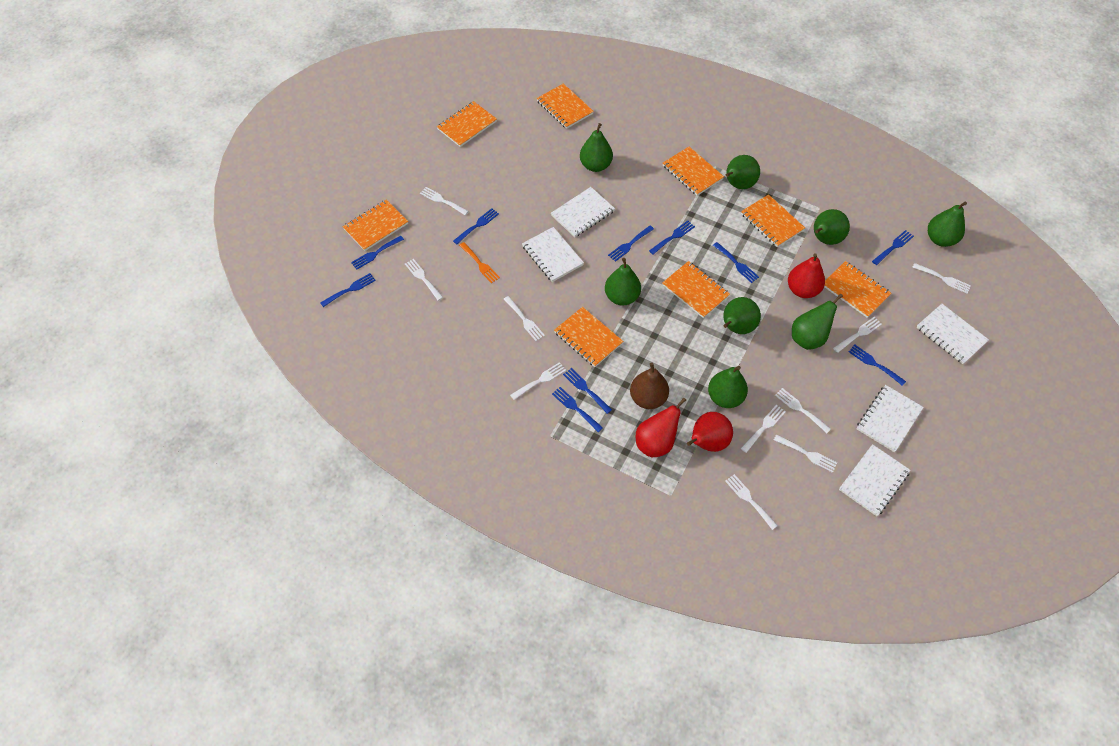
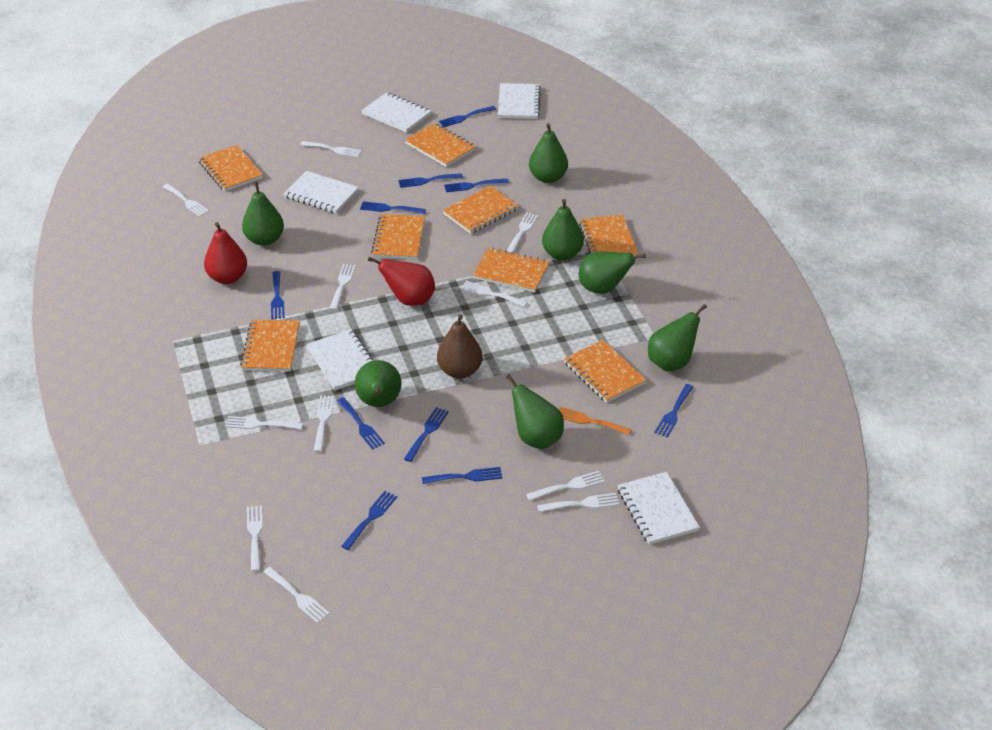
green pear: 8 -> 7
red pear: 3 -> 2
white fork: 10 -> 11

